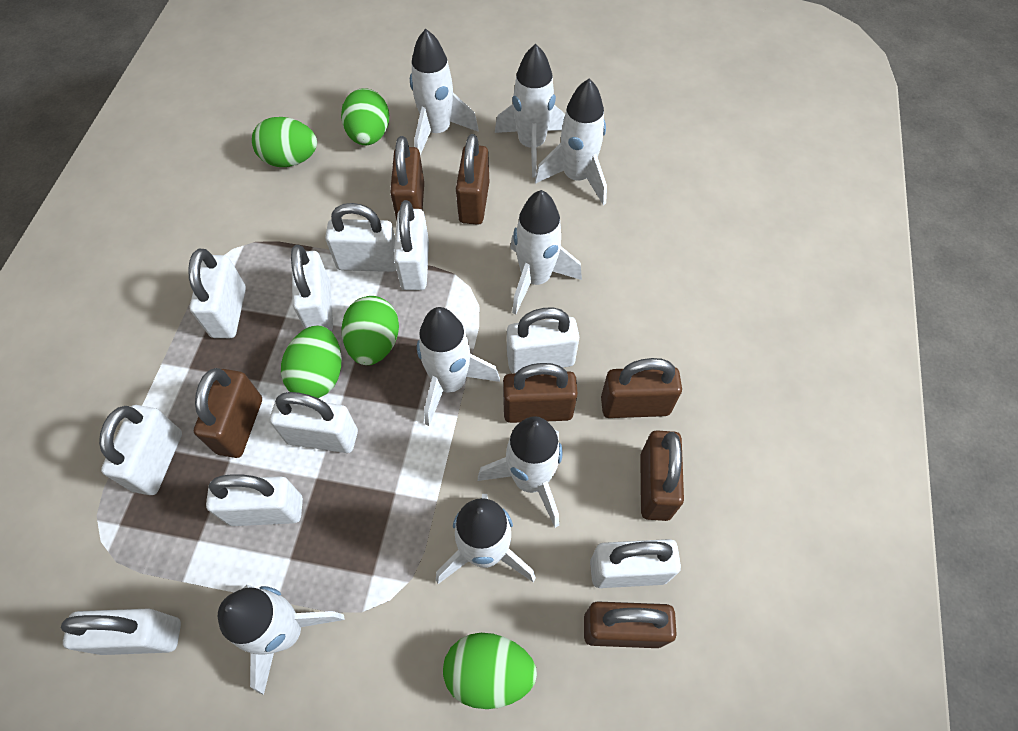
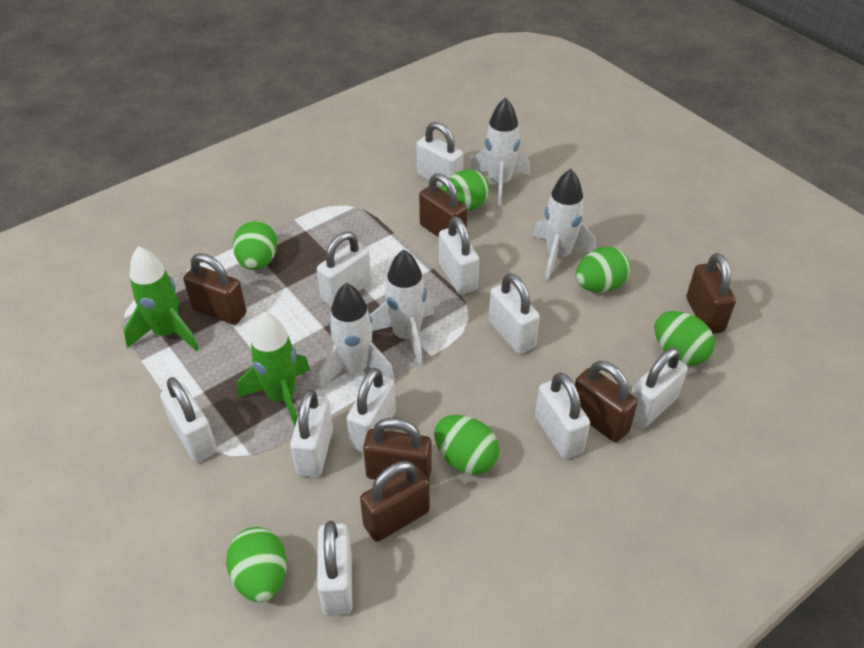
brown padlock: 7 -> 6
green egg: 5 -> 6
green rocket: 0 -> 2
white rocket: 8 -> 4

